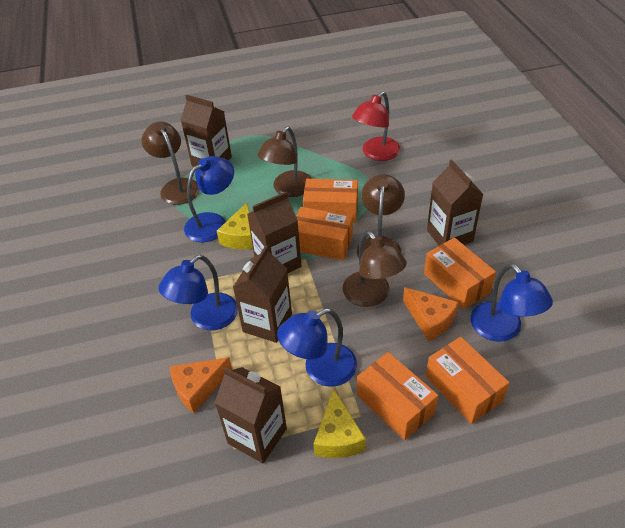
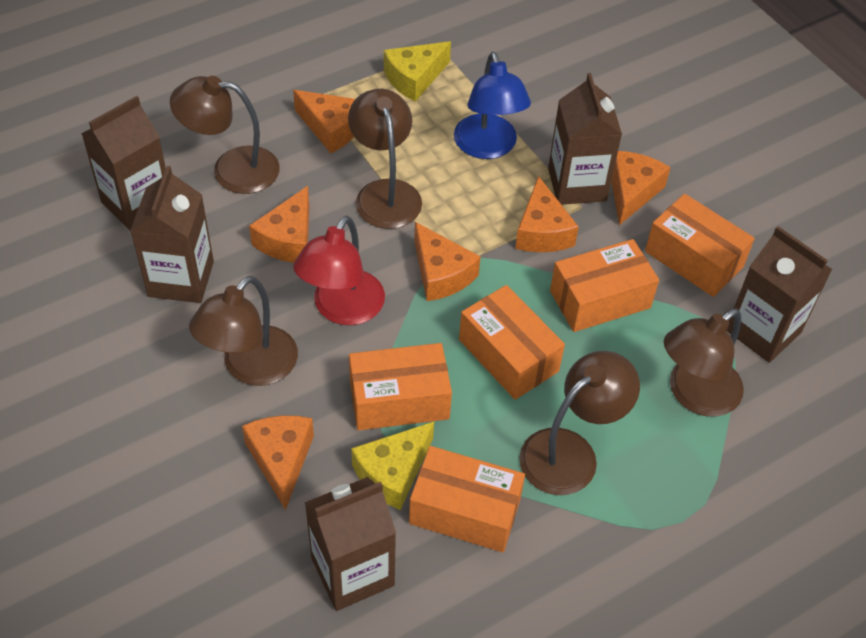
blue lamp: 4 -> 1
brown lamp: 4 -> 5
orange cheese: 2 -> 6

